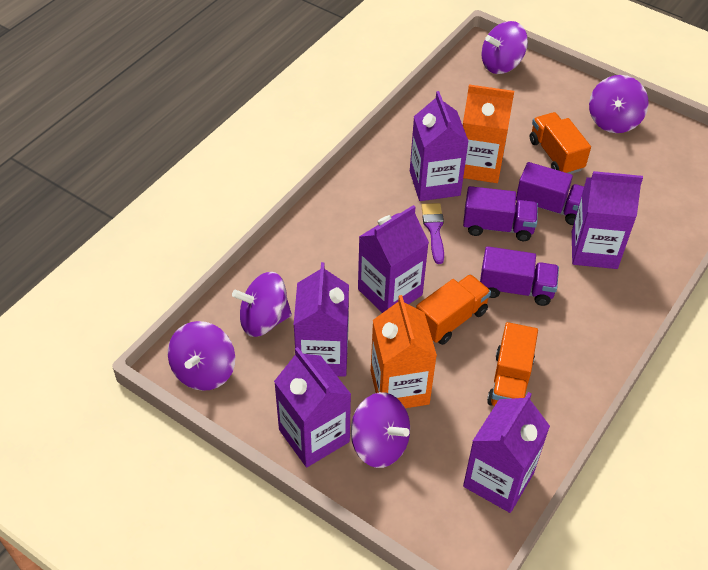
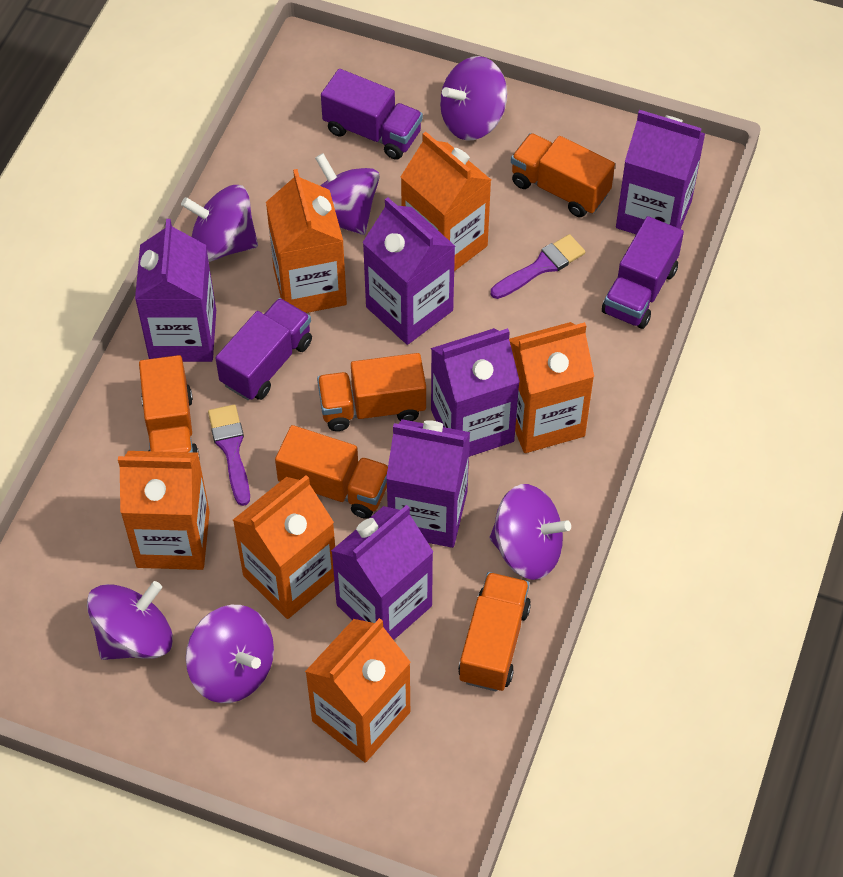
orange carton: 2 -> 6
orange truck: 3 -> 5
purple brush: 1 -> 2
purple spinning top: 5 -> 6

